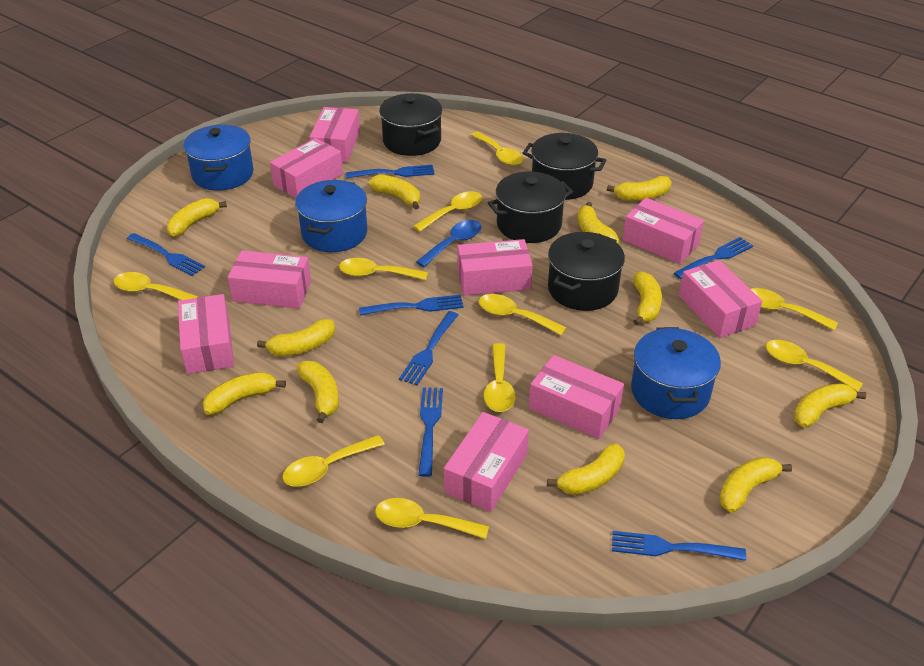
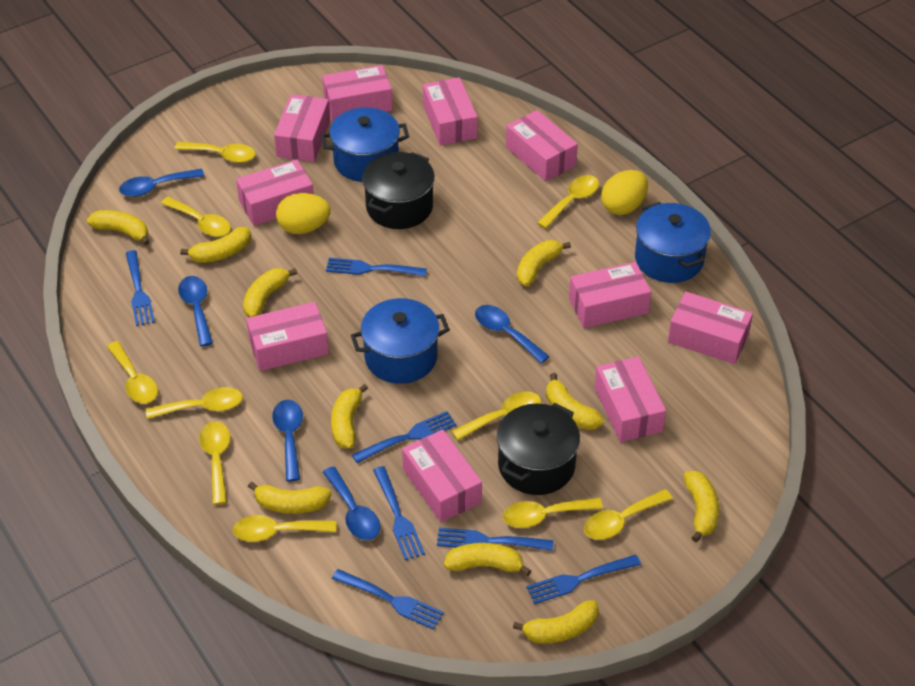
black pot: 4 -> 2
blue spoon: 1 -> 5
pink box: 9 -> 10
yellow banana: 11 -> 10
yellow egg: 0 -> 2

